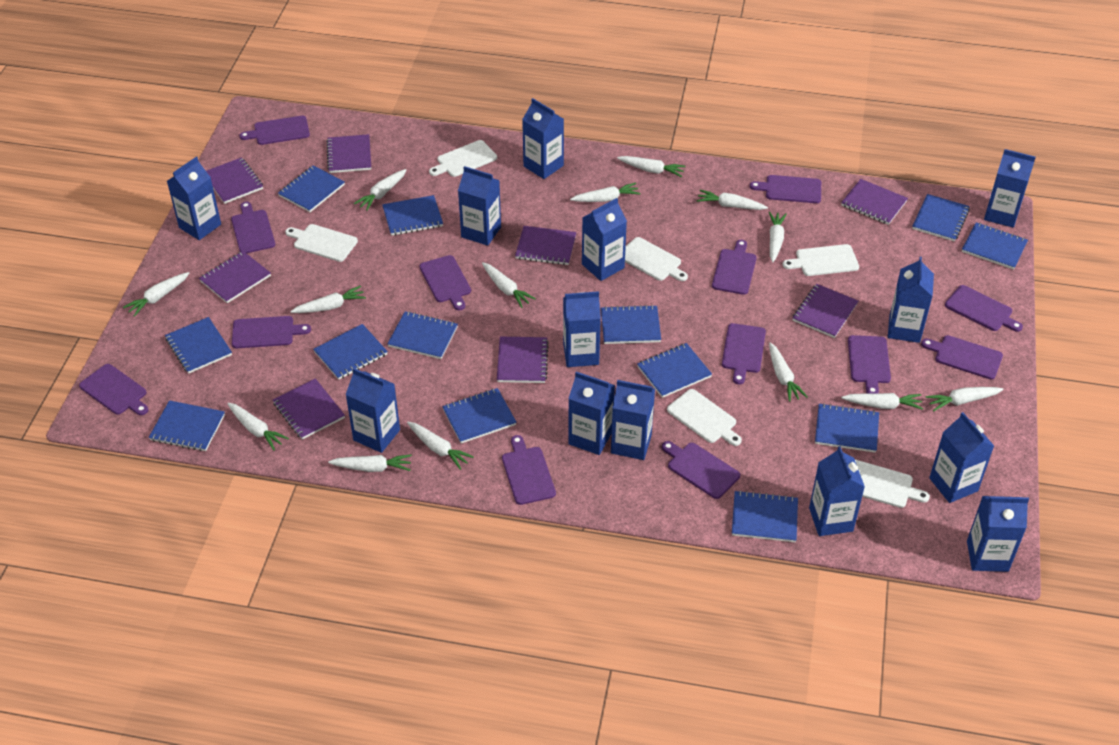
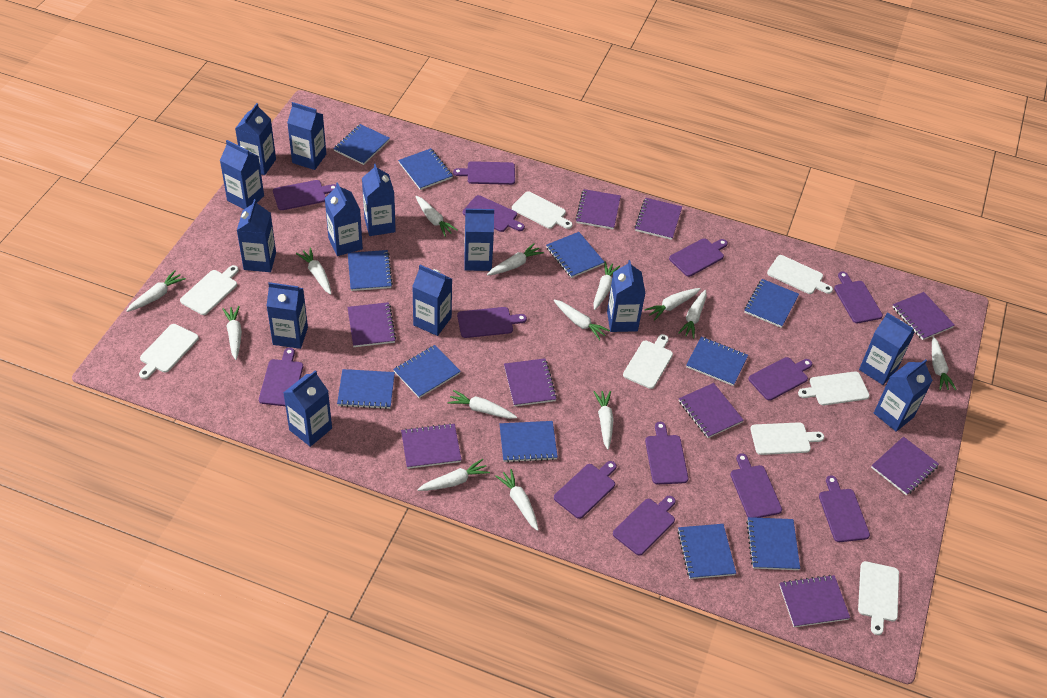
blue notebook: 13 -> 11
purple notebook: 8 -> 9
white cutting board: 6 -> 8

